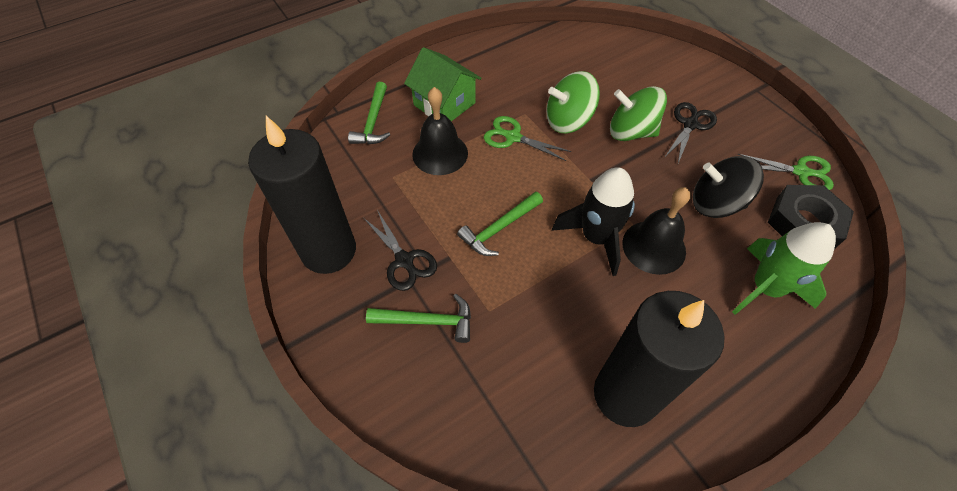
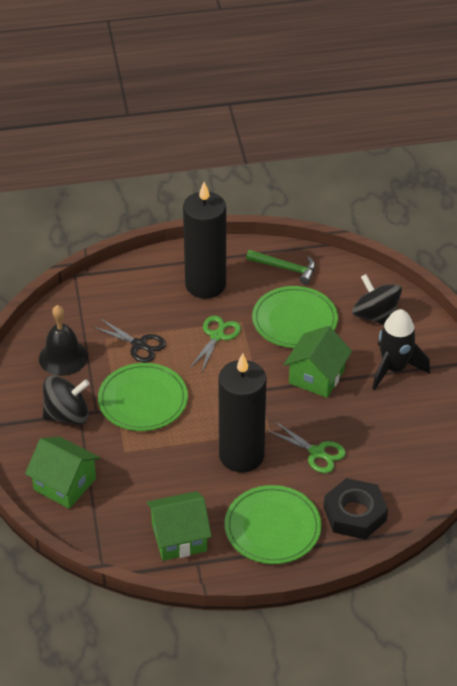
black bell: 2 -> 1
black scissors: 2 -> 1
black spinning top: 1 -> 2
green hammer: 3 -> 1
green house: 1 -> 3
green plate: 0 -> 3
green rocket: 1 -> 0
green spinning top: 2 -> 0

